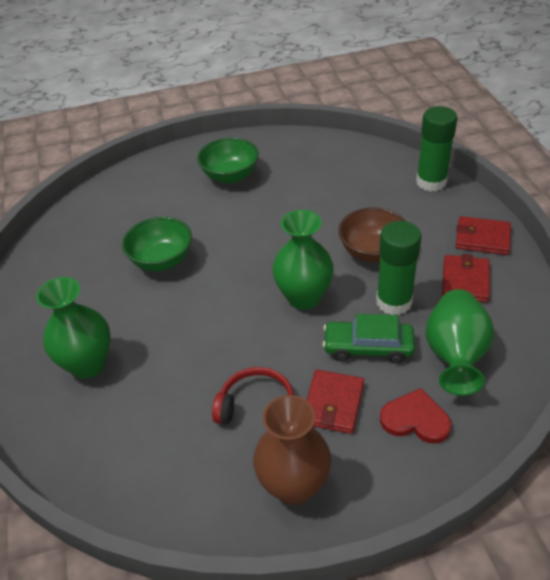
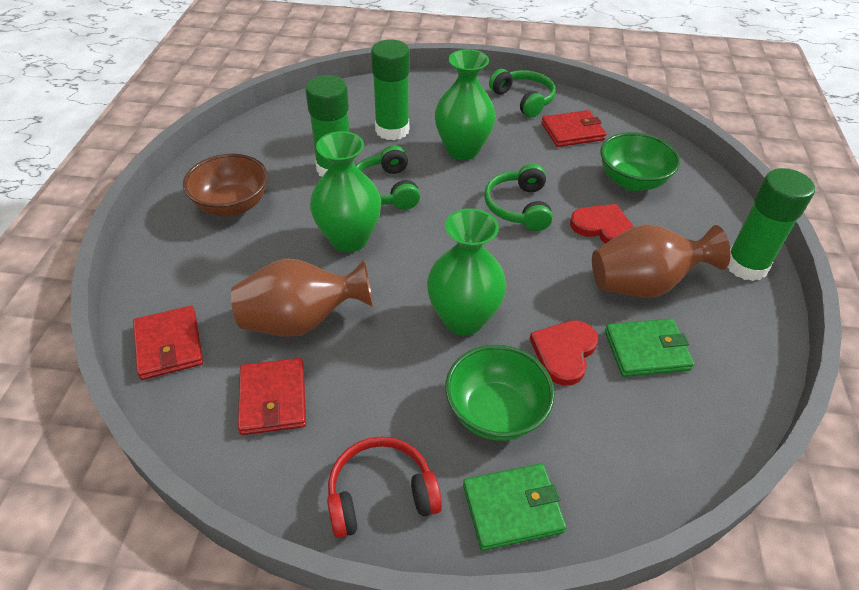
brown vase: 1 -> 2
green car: 1 -> 0
green glue stick: 2 -> 3
green headphones: 0 -> 3
green wallet: 0 -> 2
red heart: 1 -> 2

